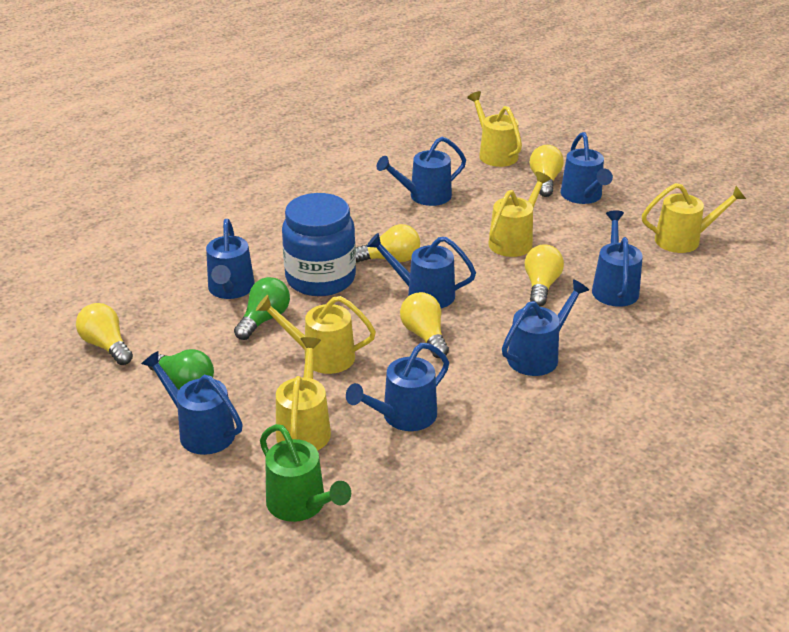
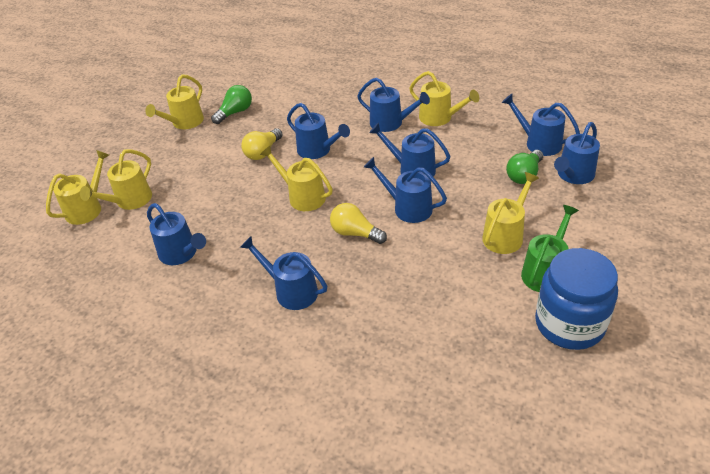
yellow light bulb: 5 -> 2
yellow watering can: 5 -> 6

